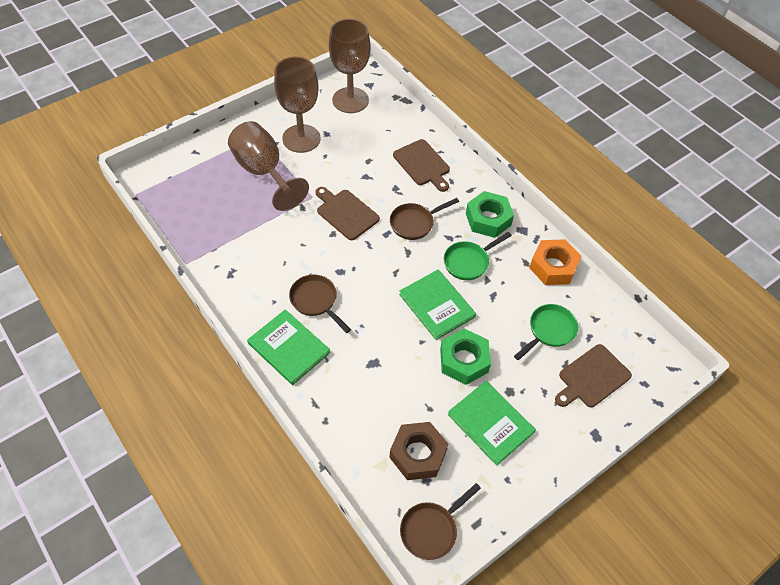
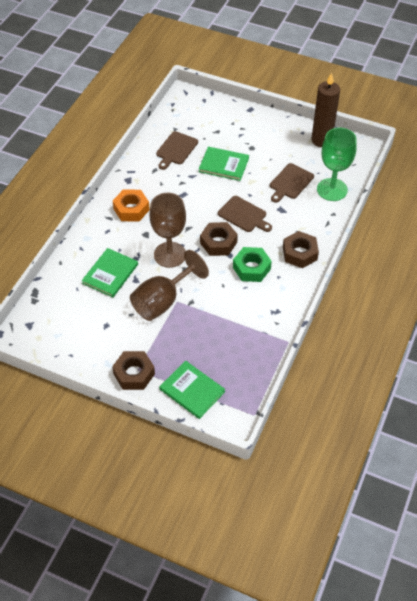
brown candle: 0 -> 1
brown goblet: 3 -> 2
brown nut: 1 -> 3
brown pan: 3 -> 0
green goblet: 0 -> 1
green nut: 2 -> 1
green pan: 2 -> 0

